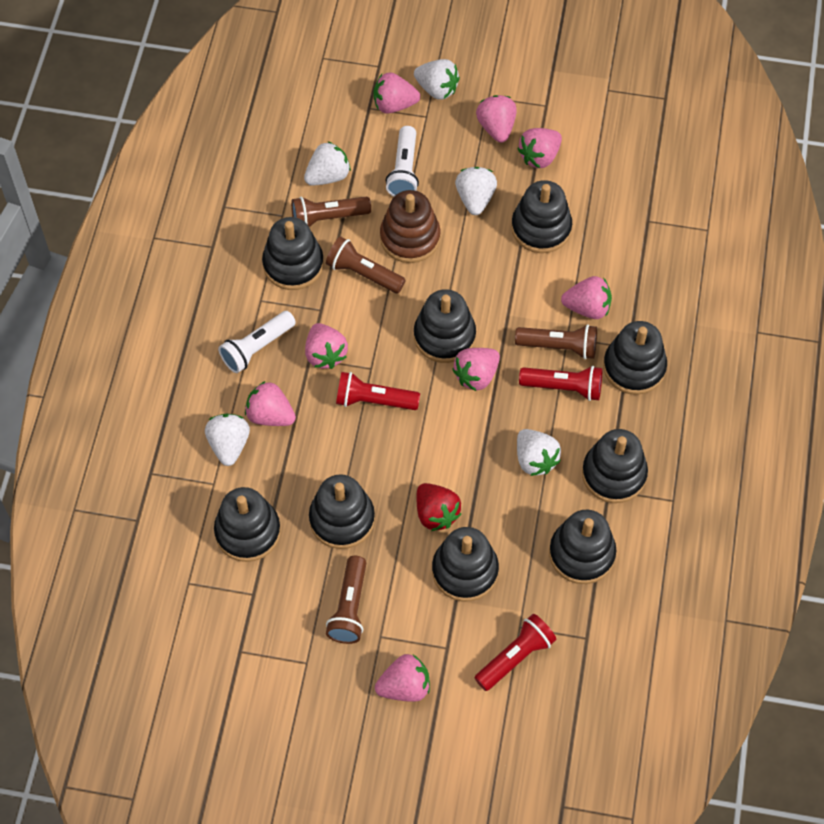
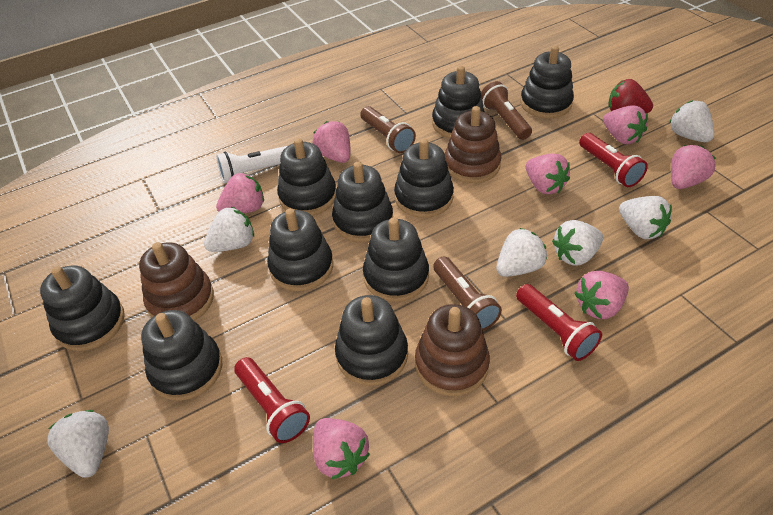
black stacking toy: 9 -> 10
brown flashlight: 4 -> 3
brown stacking toy: 1 -> 3
pink strawberry: 8 -> 7
white flashlight: 2 -> 1
white strawberry: 5 -> 6

